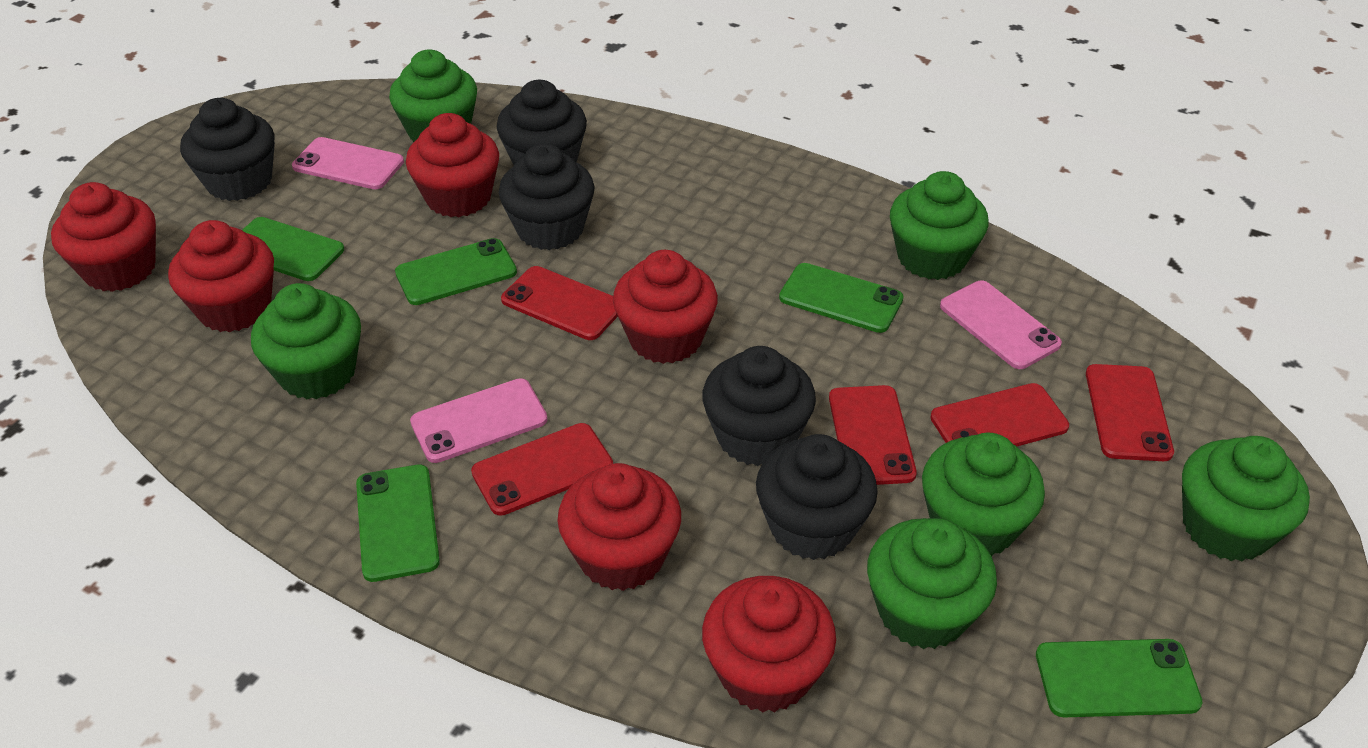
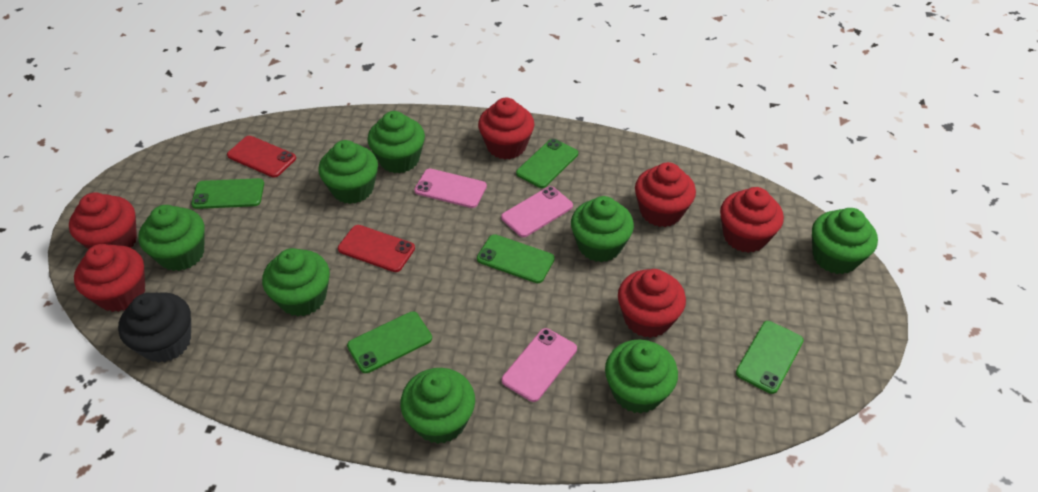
black cupcake: 5 -> 1
green cupcake: 6 -> 8
red phone: 5 -> 2

